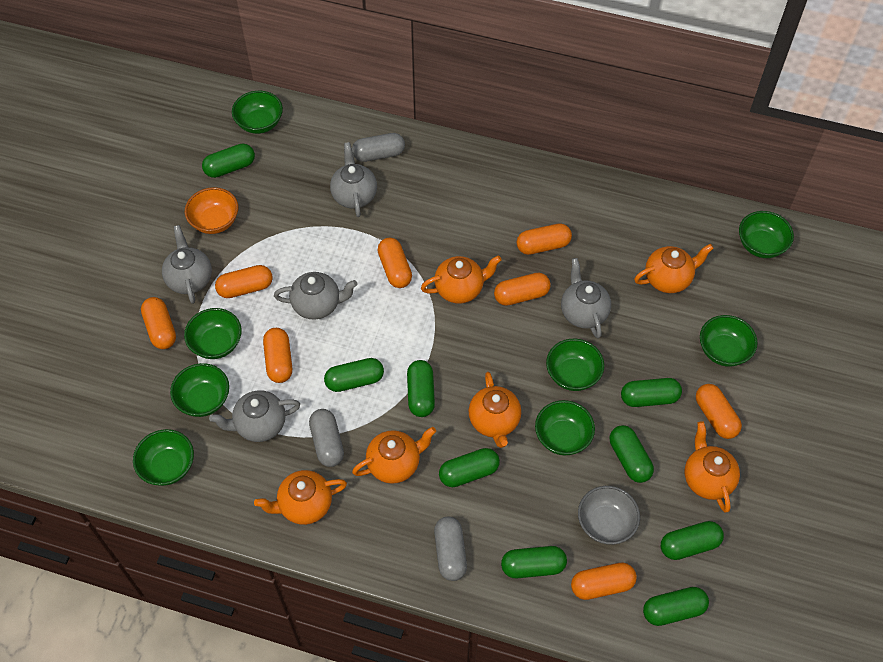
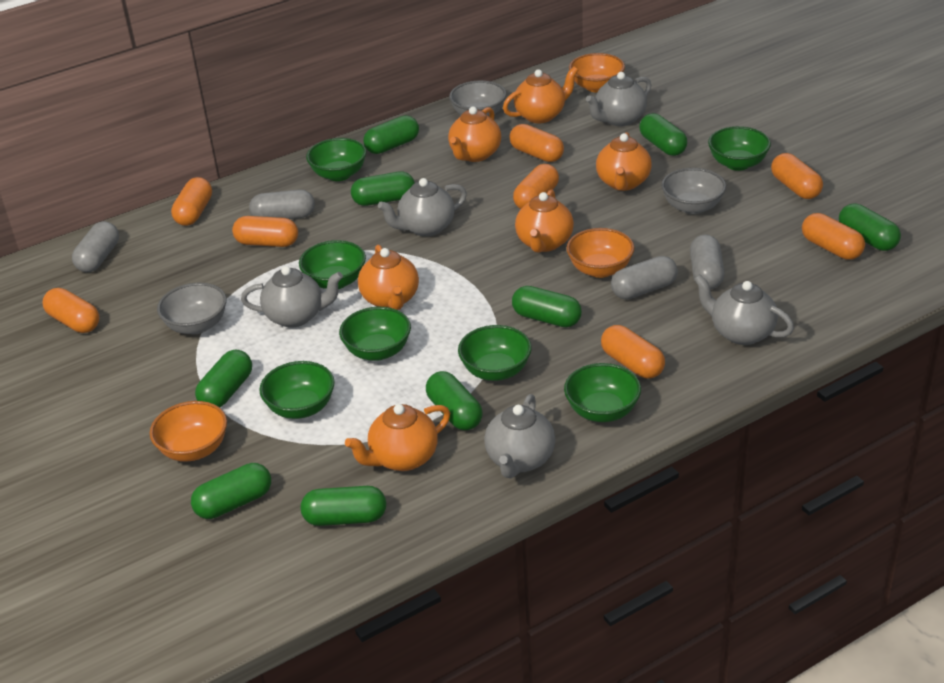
green bowl: 8 -> 7
grey bowl: 1 -> 3
grey capsule: 3 -> 4
orange bowl: 1 -> 3

